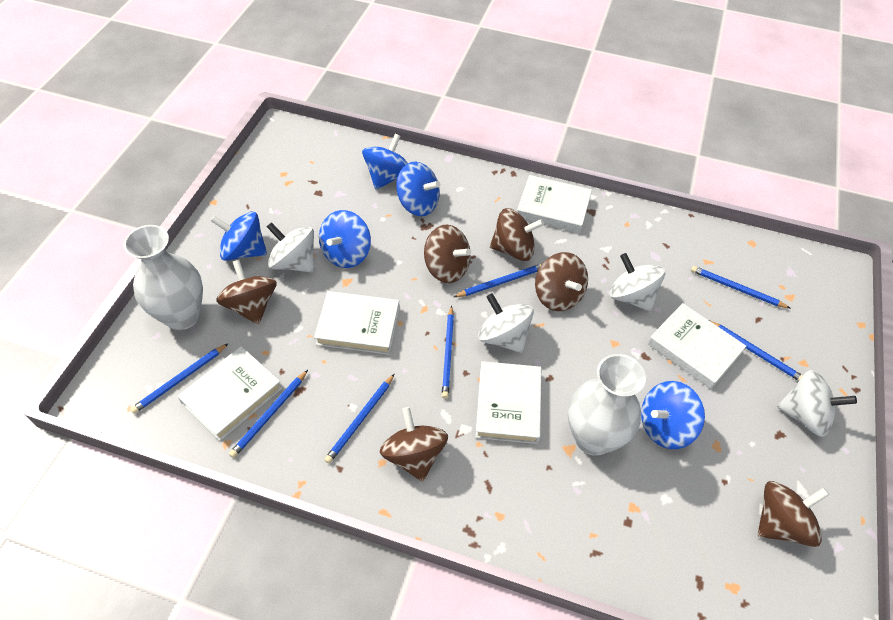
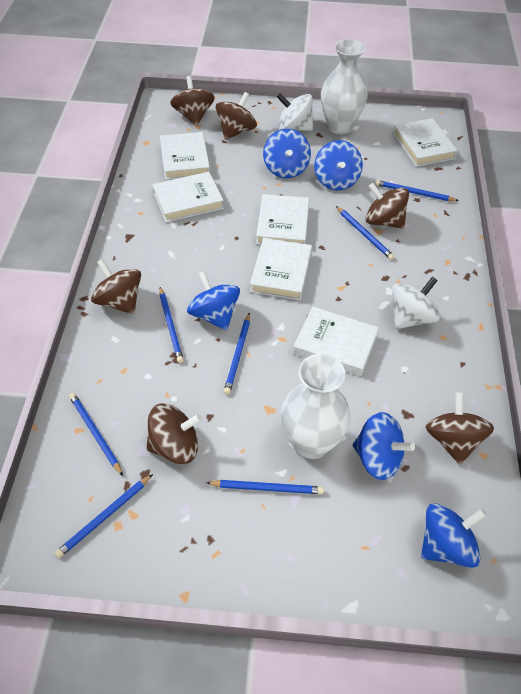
white book: 5 -> 6
white spinning top: 4 -> 2

